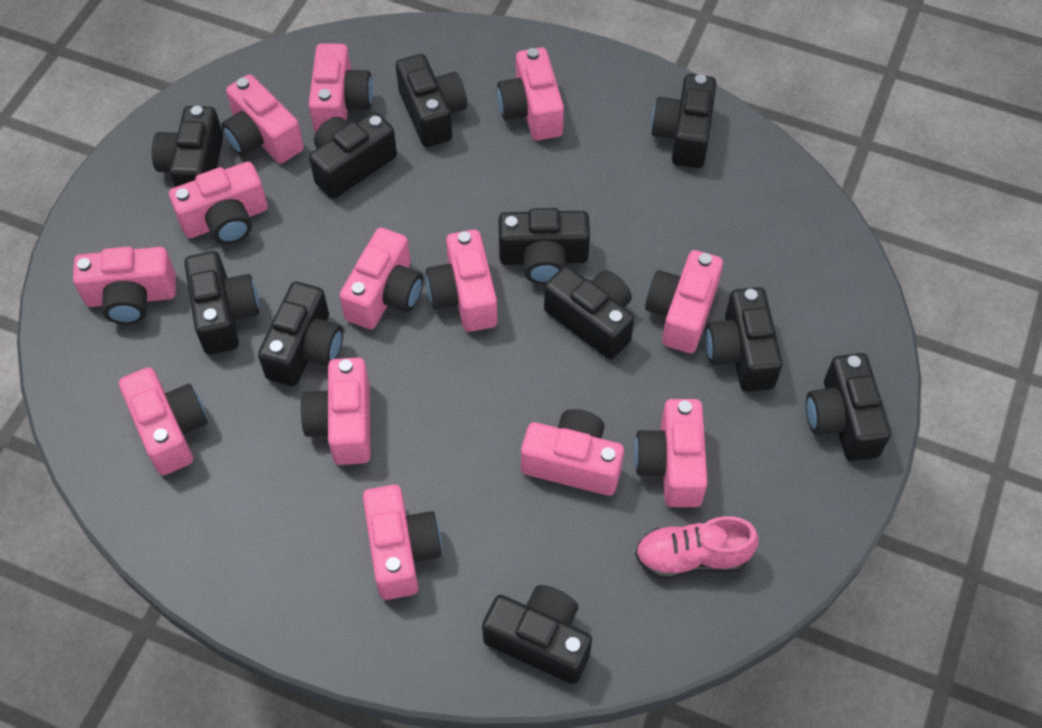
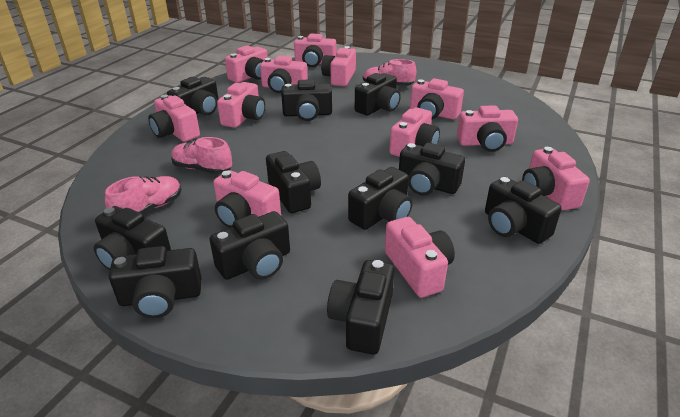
pink camera: 13 -> 12
pink shoe: 1 -> 3

